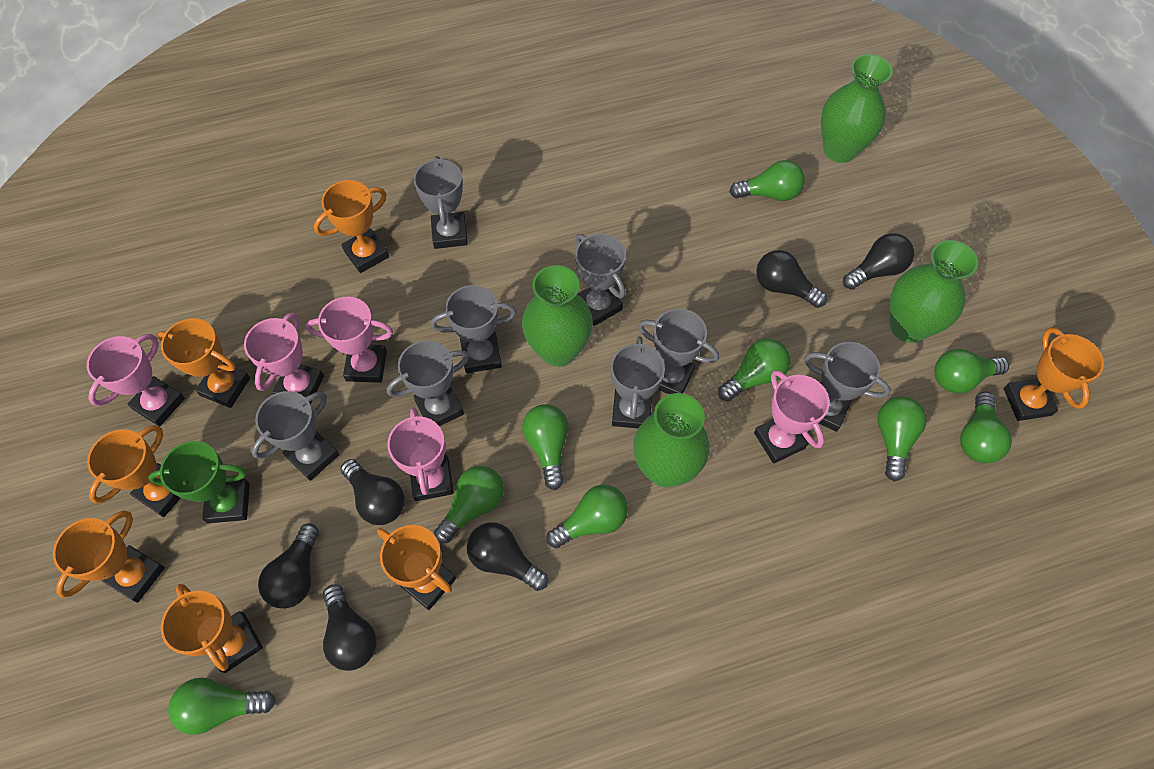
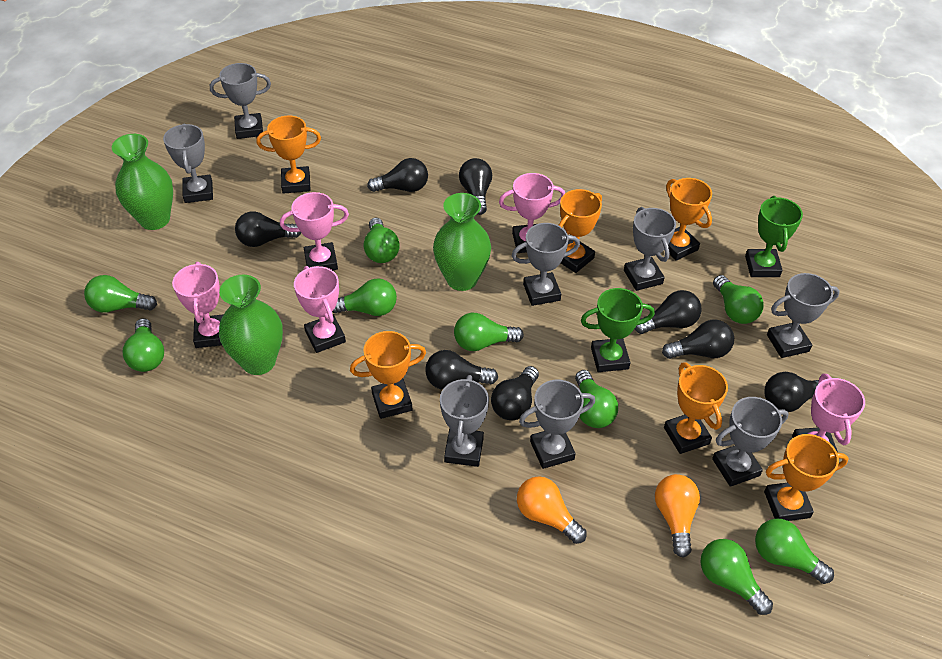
black light bulb: 6 -> 8
green trophy: 1 -> 2
green vase: 4 -> 3
orange light bulb: 0 -> 2
orange trophy: 7 -> 6

